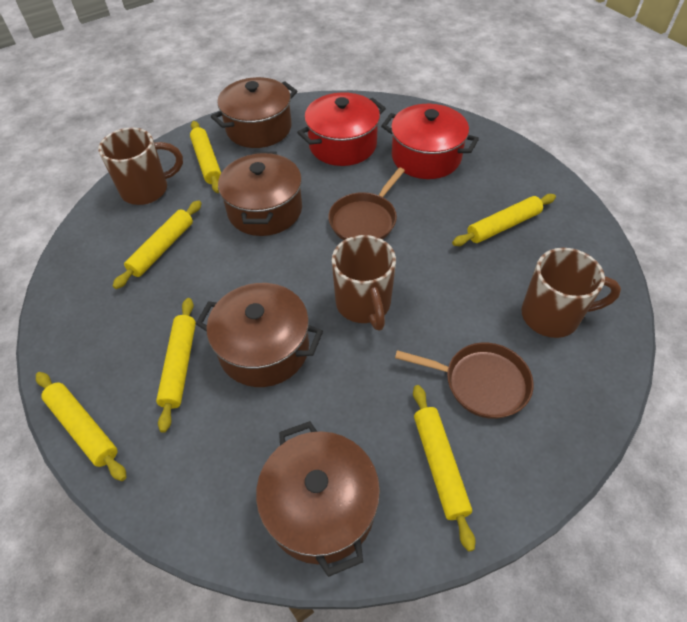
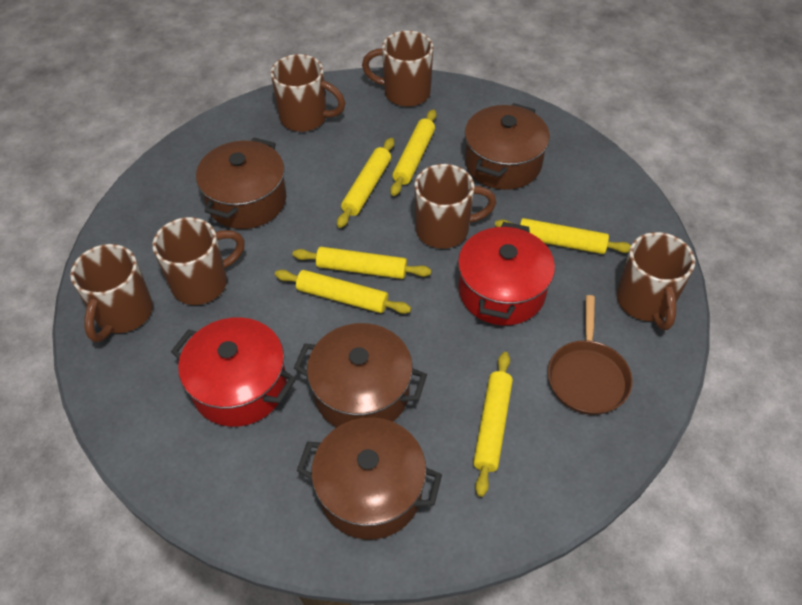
brown mug: 3 -> 6
brown pan: 2 -> 1

